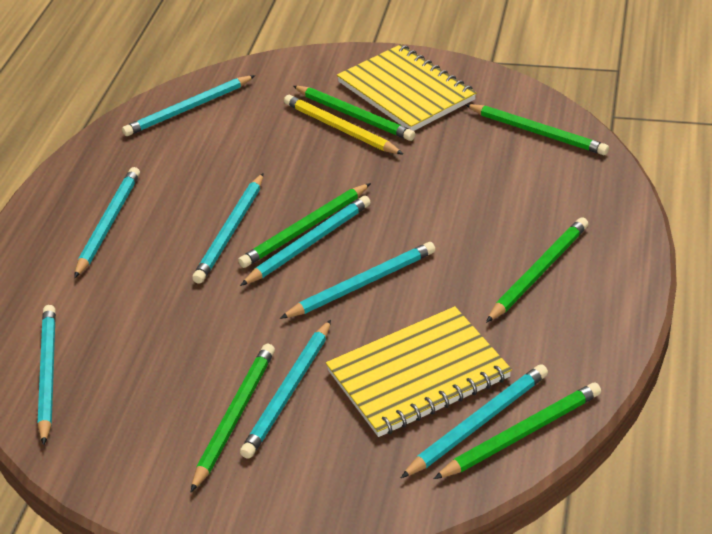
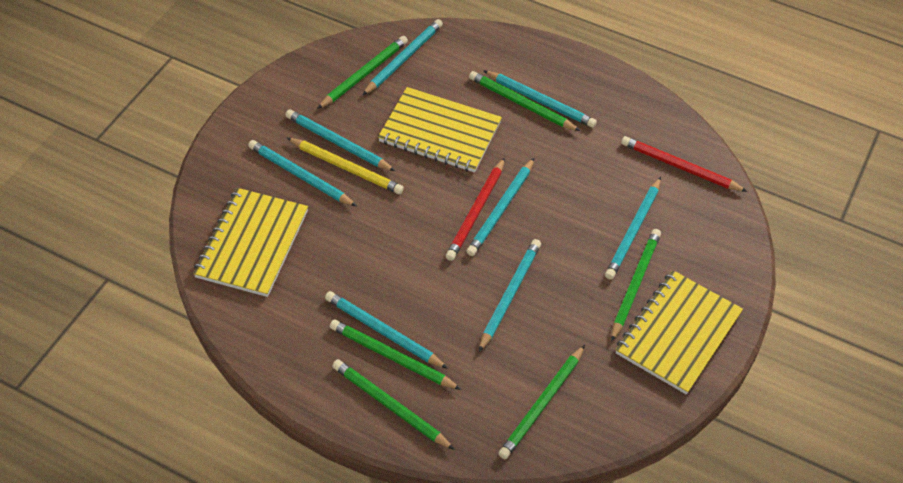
red pencil: 0 -> 2
yellow notebook: 2 -> 3

